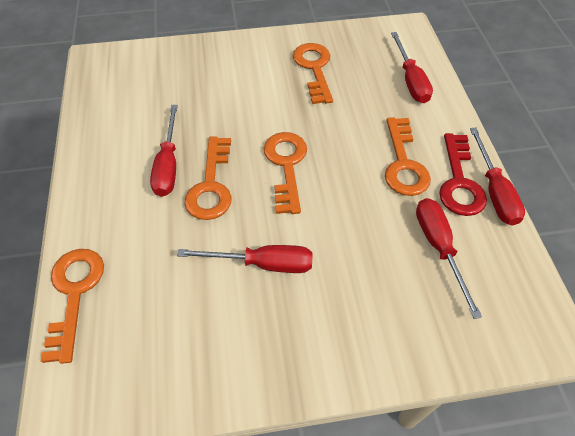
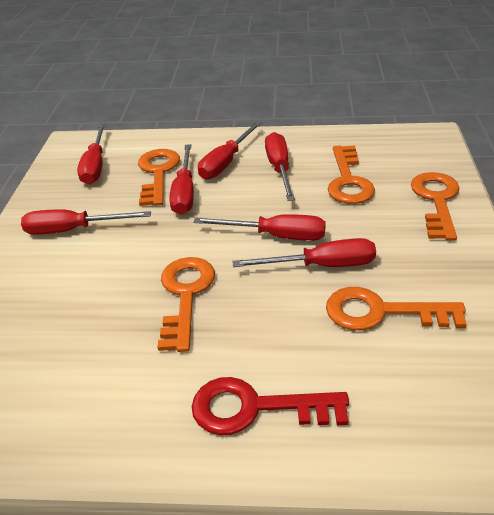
red screwdriver: 5 -> 7

